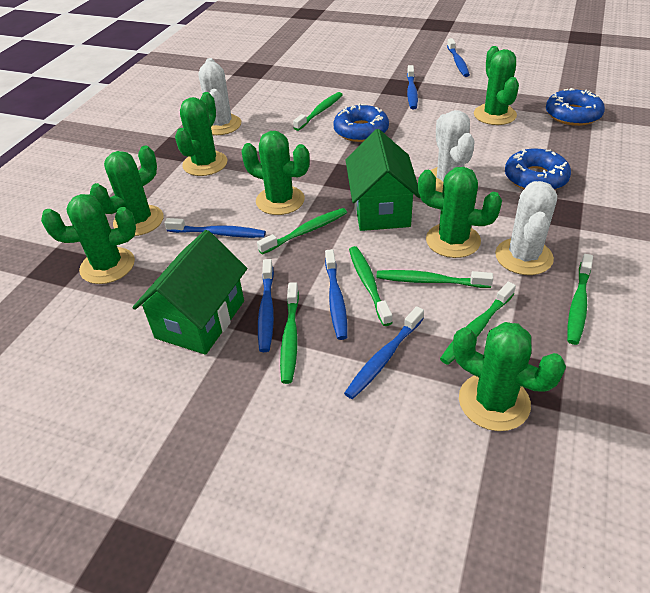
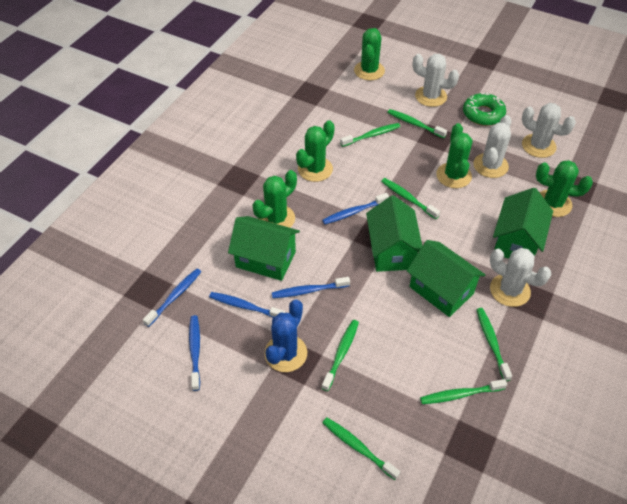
blue cactus: 0 -> 1
blue donut: 3 -> 0
blue toothbrush: 6 -> 5
green cactus: 7 -> 5
green donut: 0 -> 1
green house: 2 -> 4
white cactus: 3 -> 4

